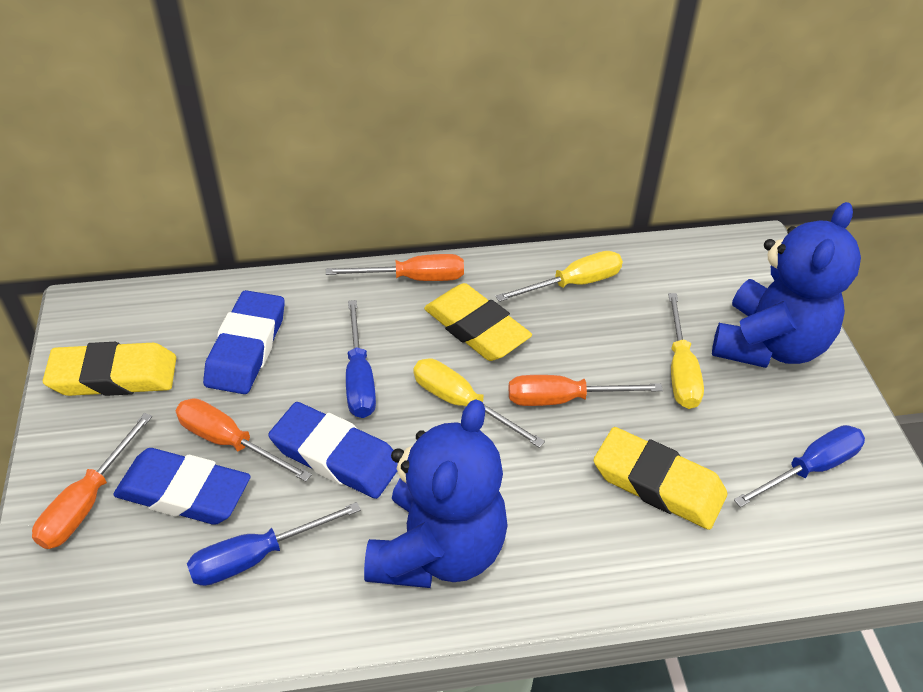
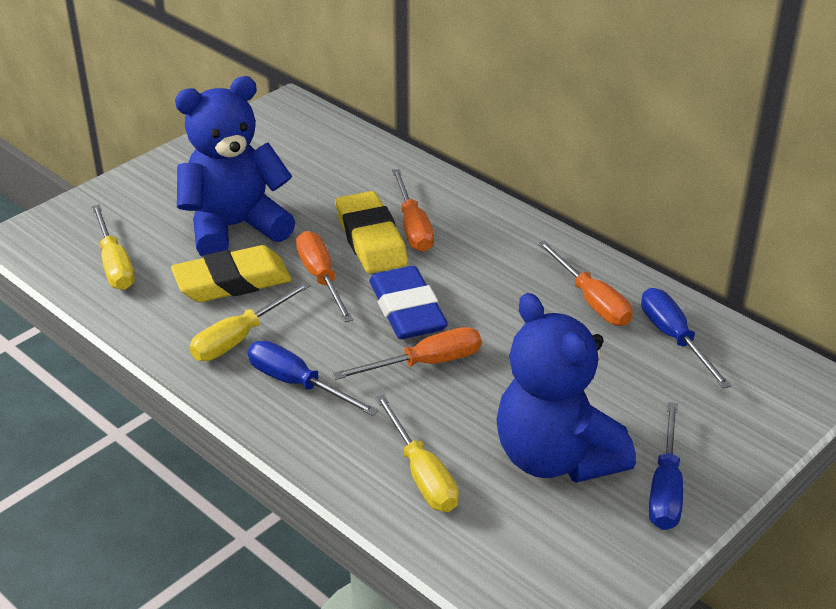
blue eraser: 3 -> 1
yellow eraser: 3 -> 2

